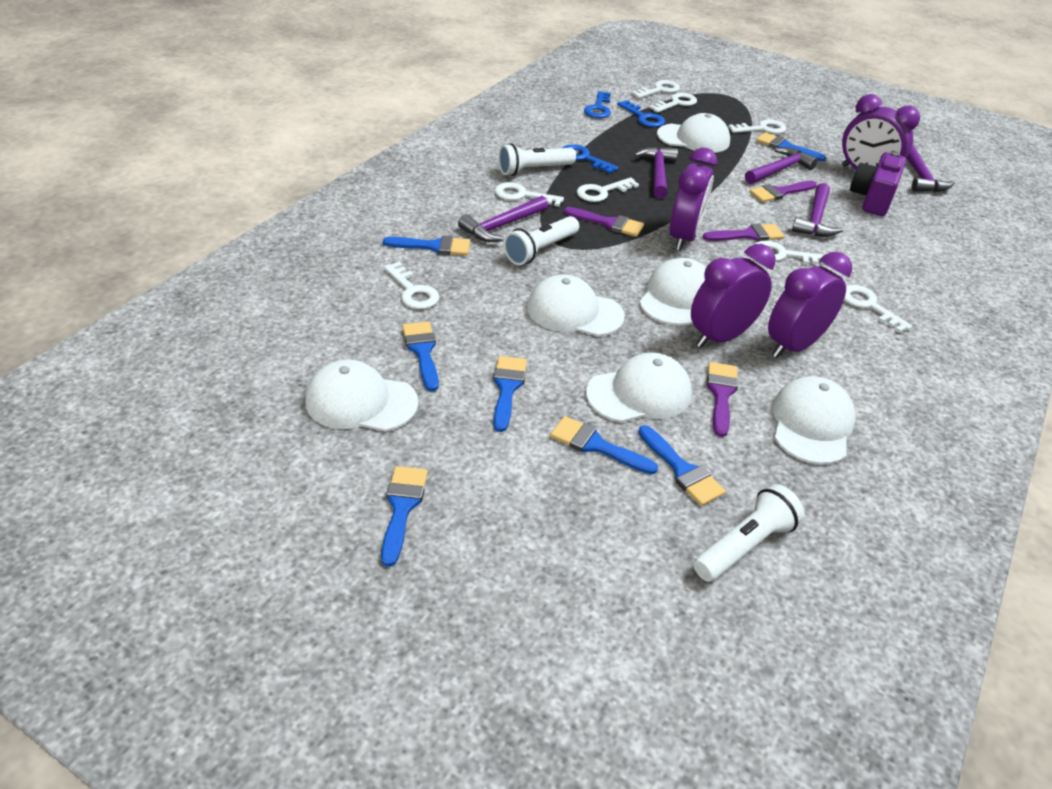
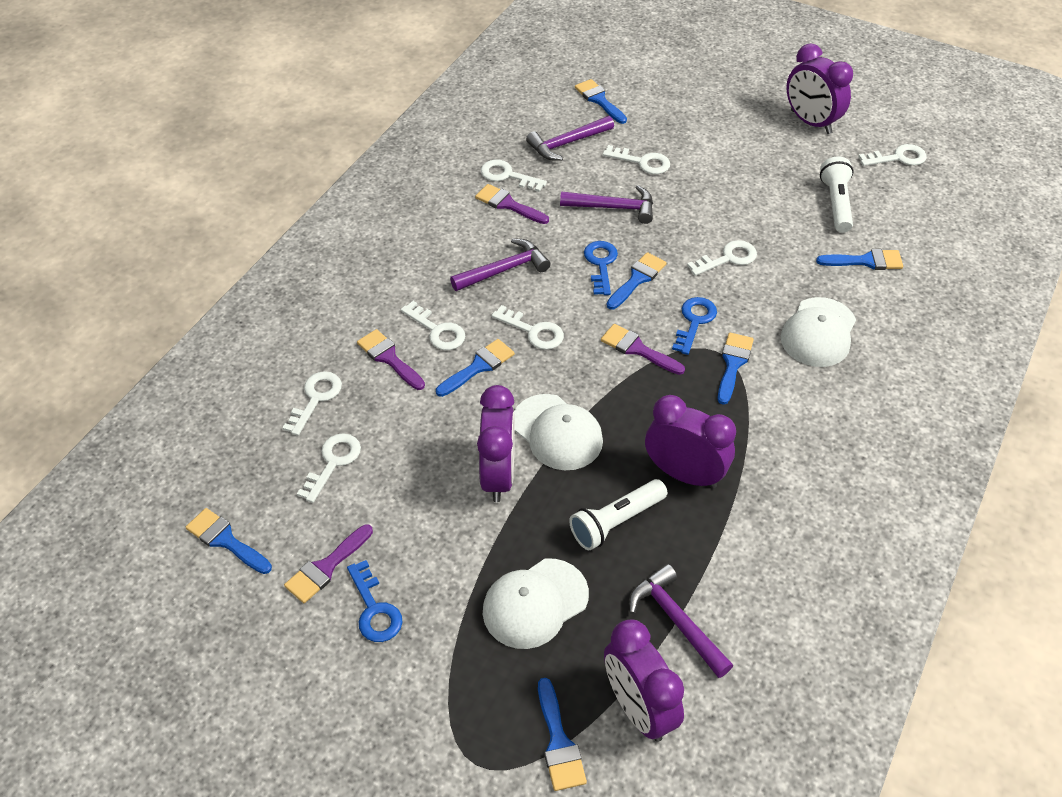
purple camera: 1 -> 0
purple hammer: 5 -> 4
white cap: 6 -> 3
white flashlight: 3 -> 2

